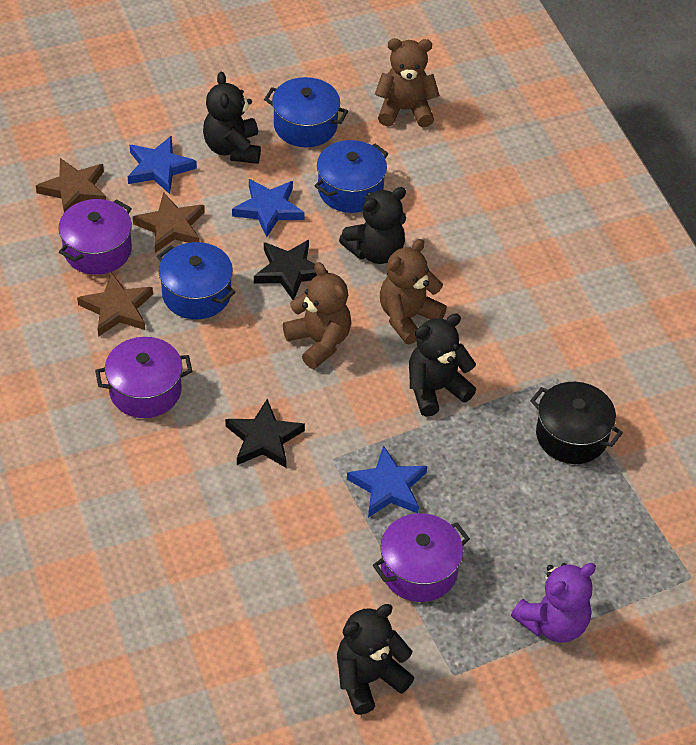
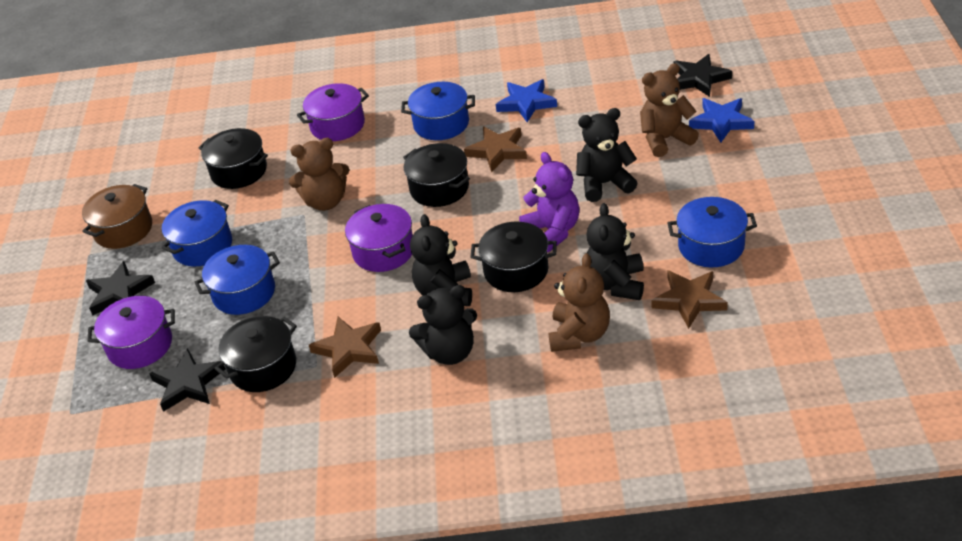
black pot: 1 -> 4
black star: 2 -> 3
blue pot: 3 -> 4
blue star: 3 -> 2
brown pot: 0 -> 1

